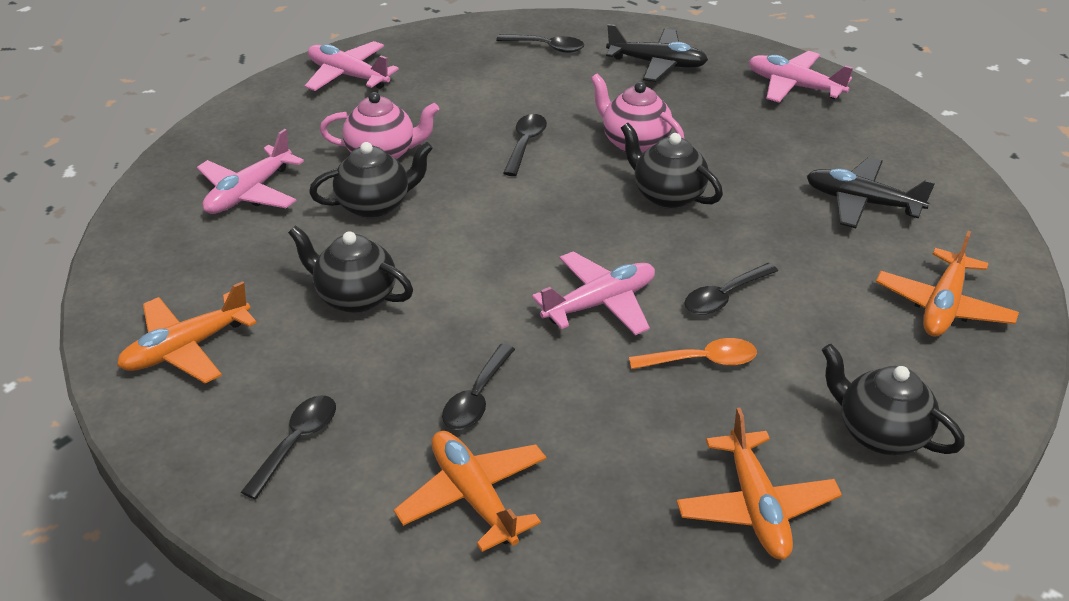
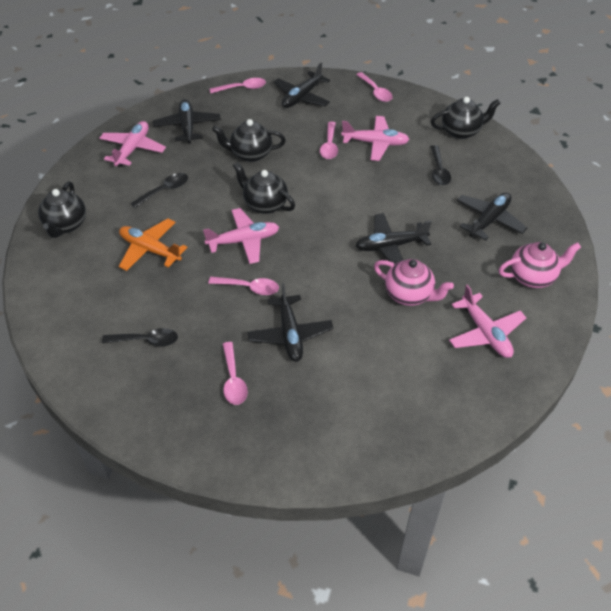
black plane: 2 -> 5
black spoon: 5 -> 3
orange plane: 4 -> 1
orange spoon: 1 -> 0
pink spoon: 0 -> 5

